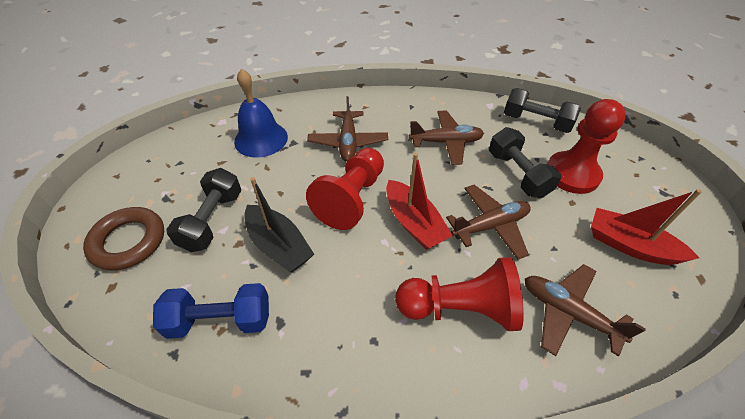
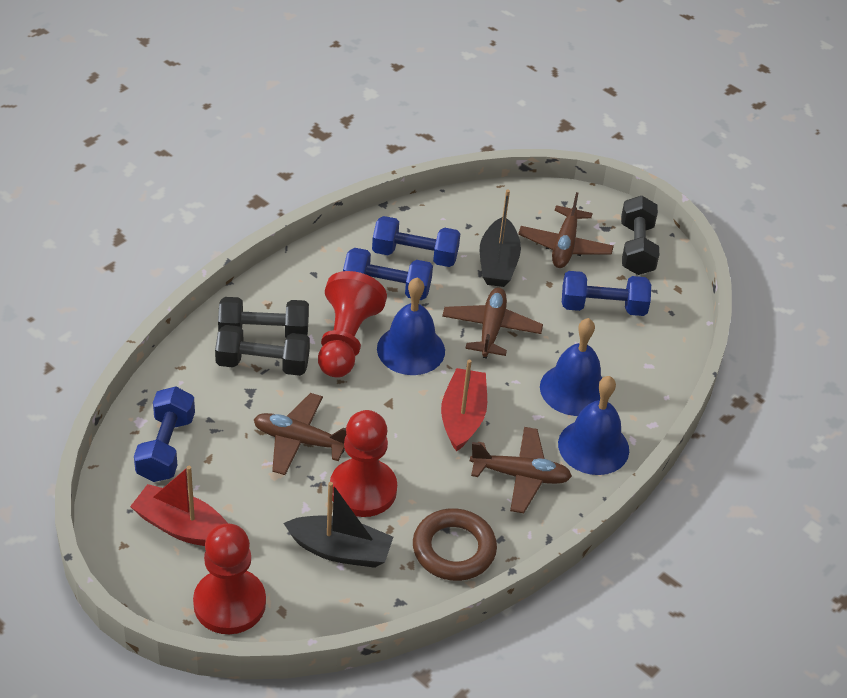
black boat: 1 -> 2
blue bell: 1 -> 3
blue dumbbell: 1 -> 4

